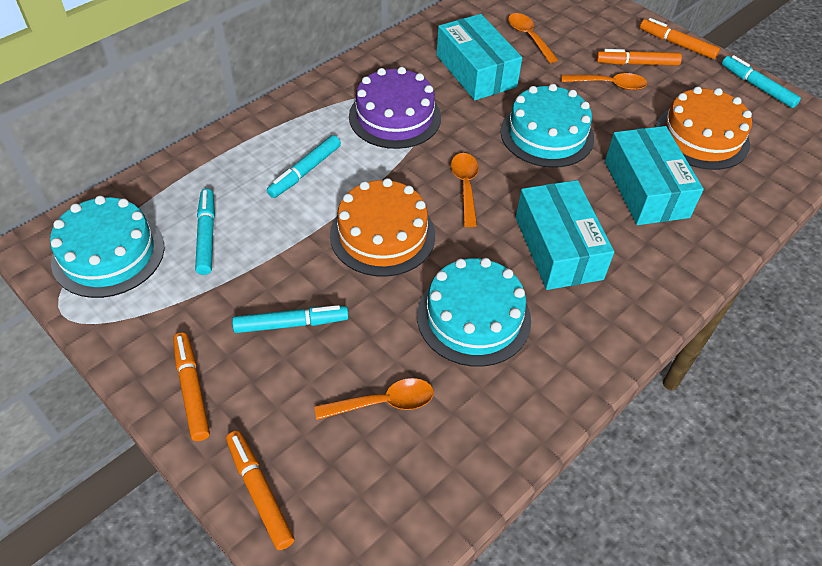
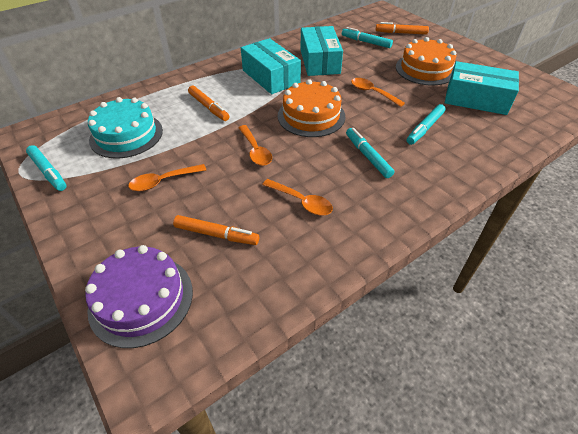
orange marker: 4 -> 3
turquoise cake: 3 -> 1

